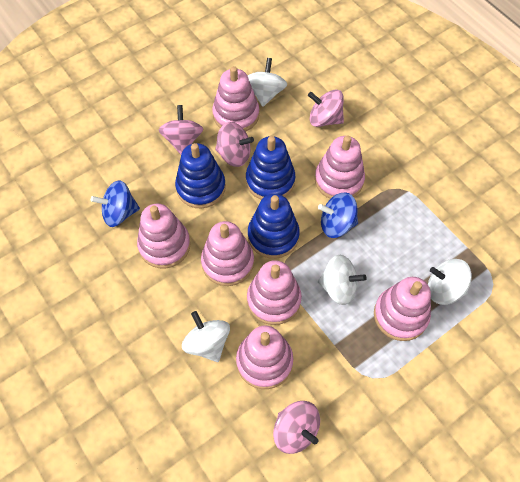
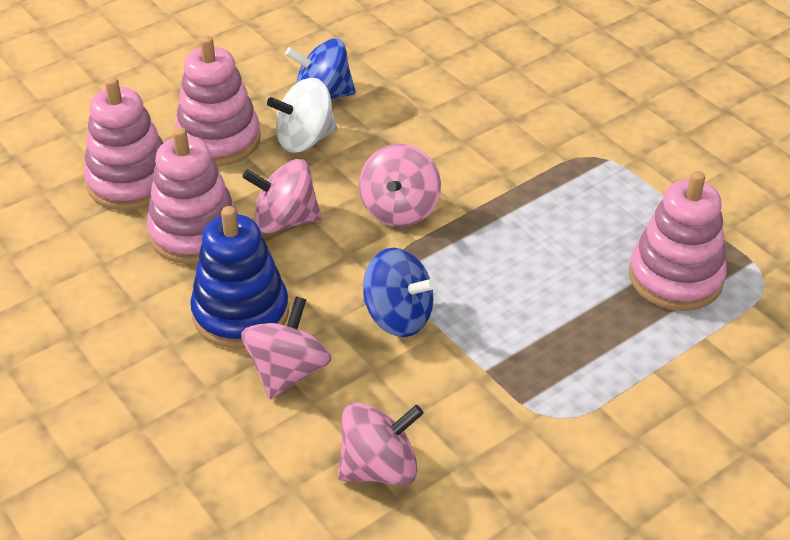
blue stacking toy: 3 -> 1
pink stacking toy: 7 -> 4
white spinning top: 4 -> 1

